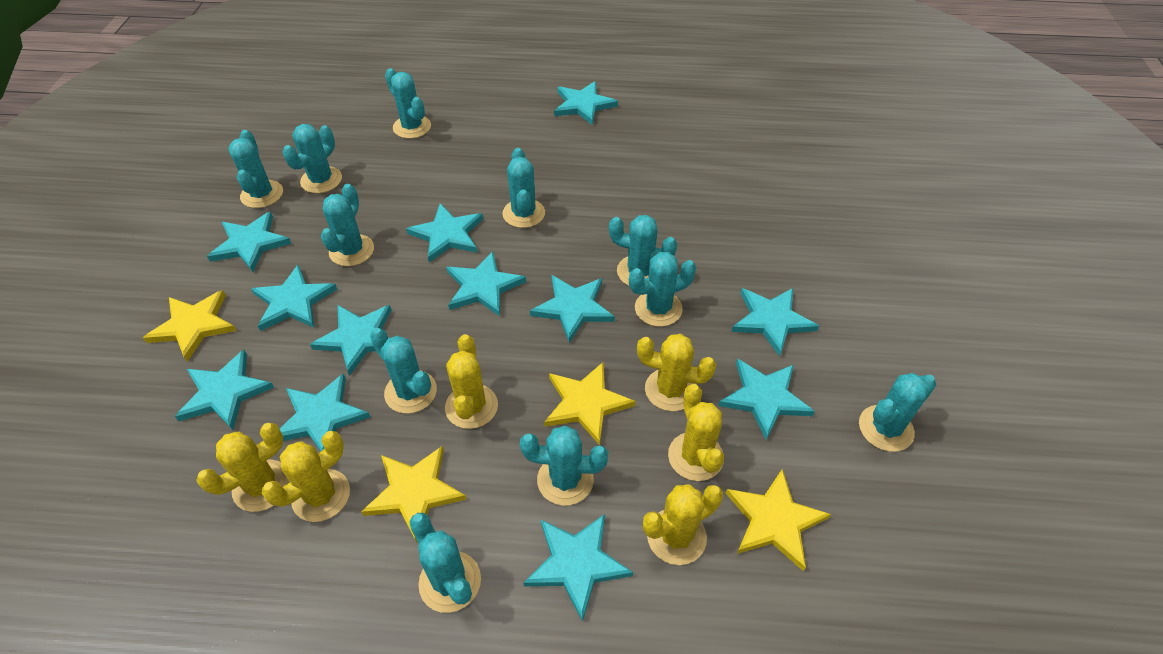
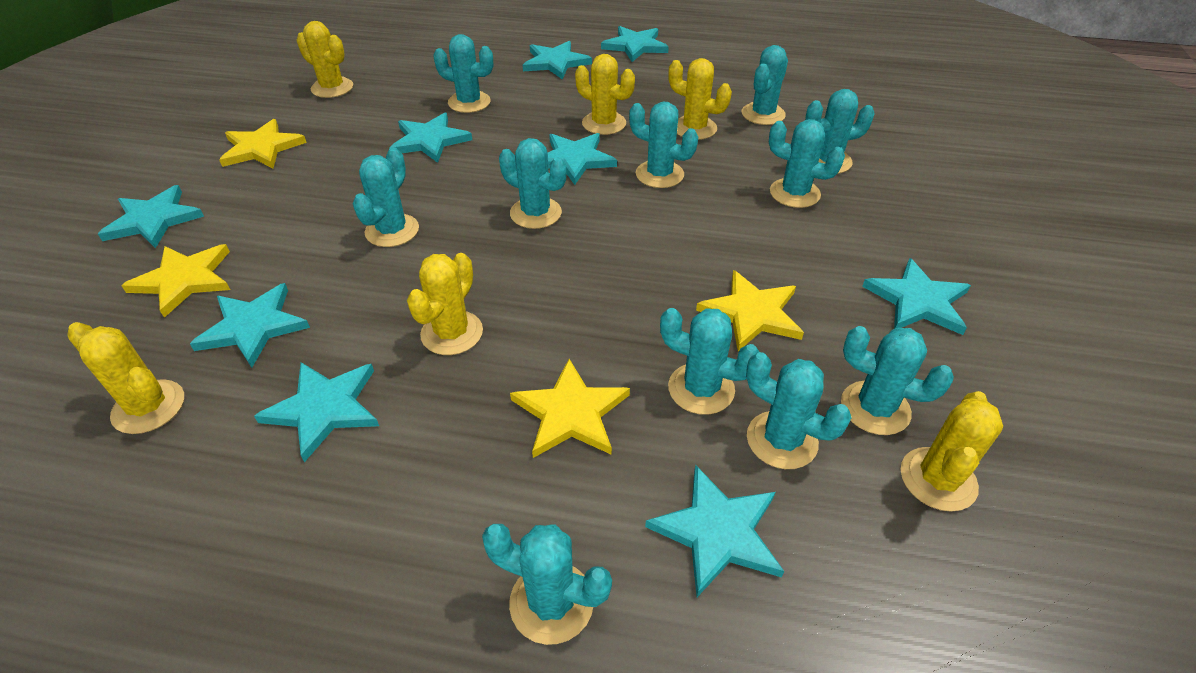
turquoise star: 12 -> 9

